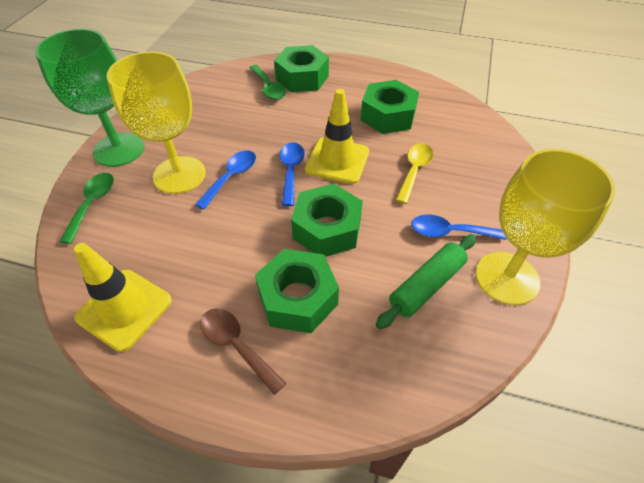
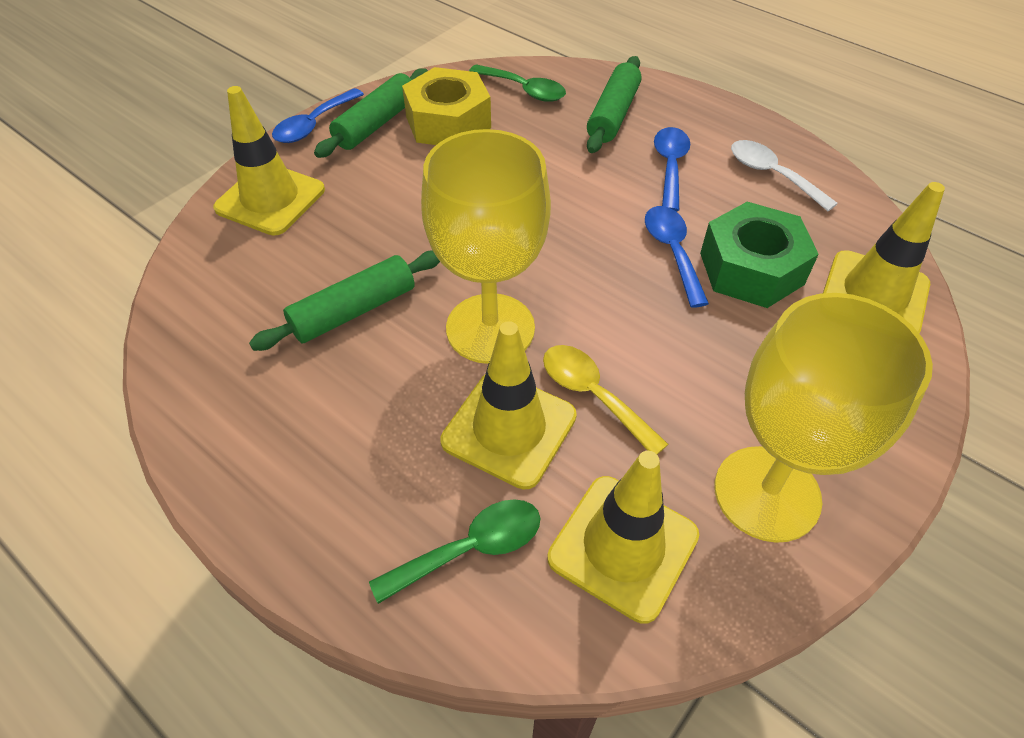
brown spoon: 1 -> 0
green goblet: 1 -> 0
green nut: 4 -> 1
green rolling pin: 1 -> 3
white spoon: 0 -> 1
yellow nut: 0 -> 1
yellow traffic cone: 2 -> 4

